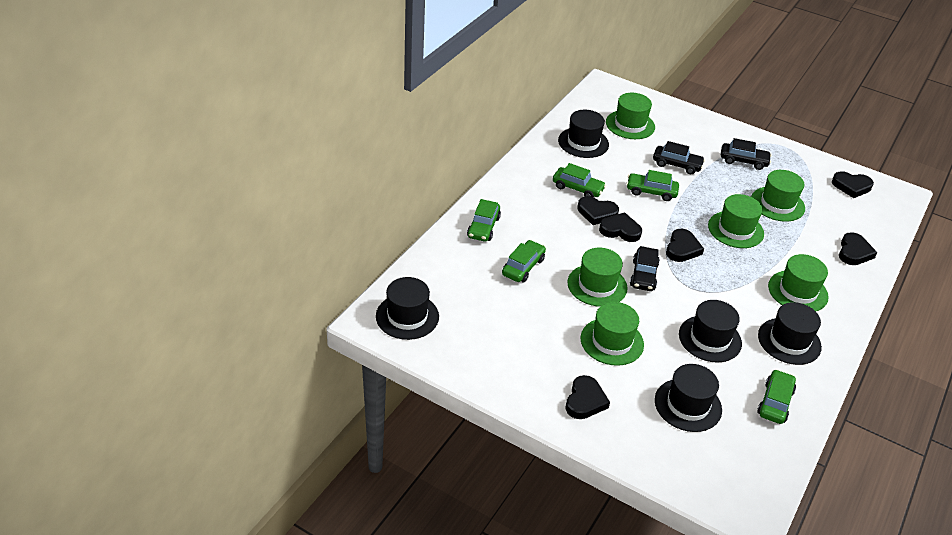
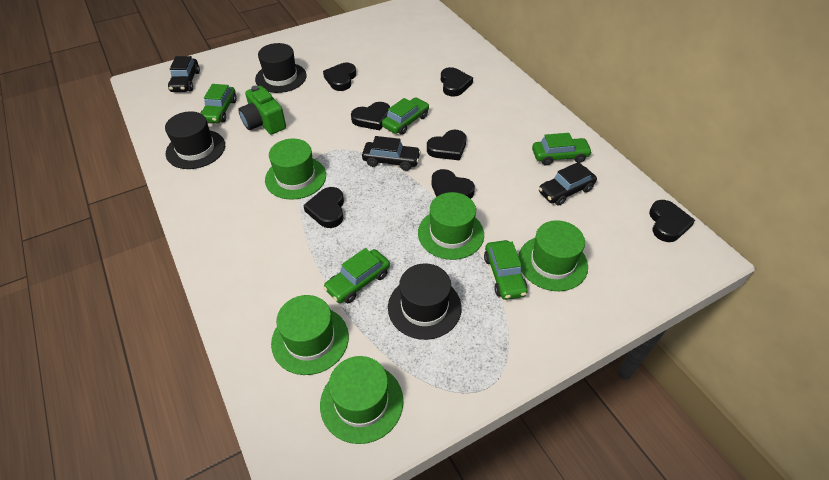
black hat: 5 -> 3
black heart: 6 -> 7
green camera: 0 -> 1
green hat: 6 -> 5

